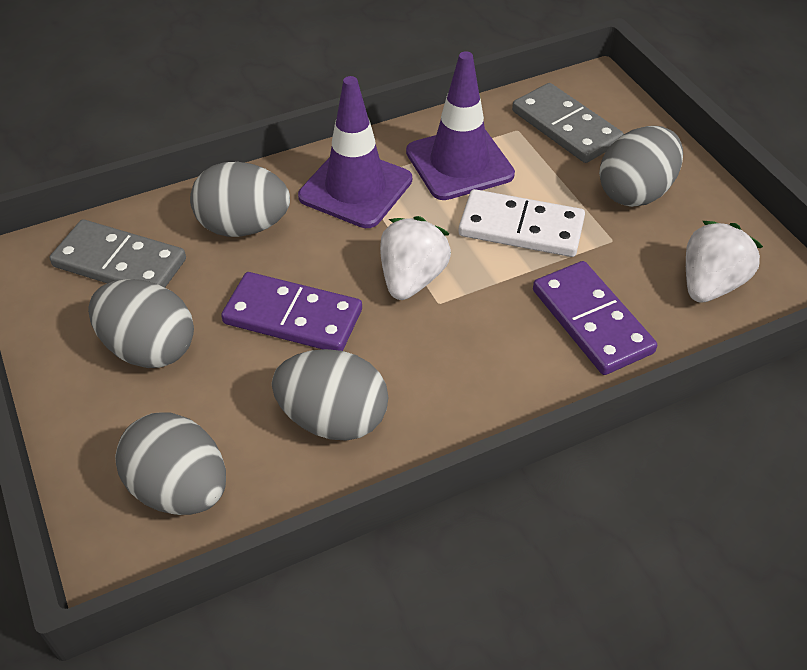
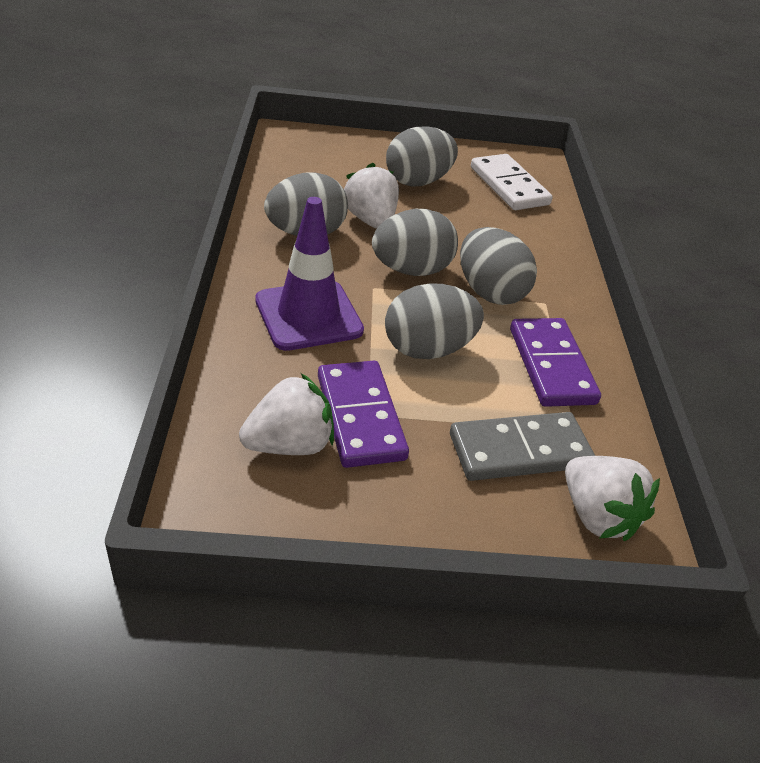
grey domino: 2 -> 1
purple traffic cone: 2 -> 1
white strawberry: 2 -> 3

